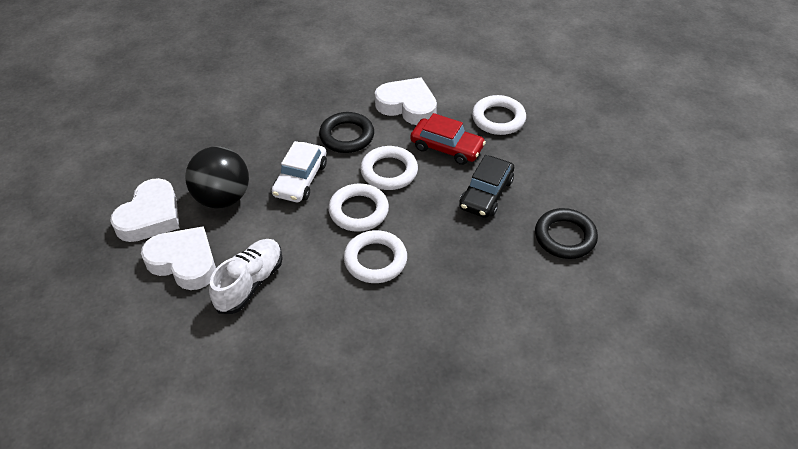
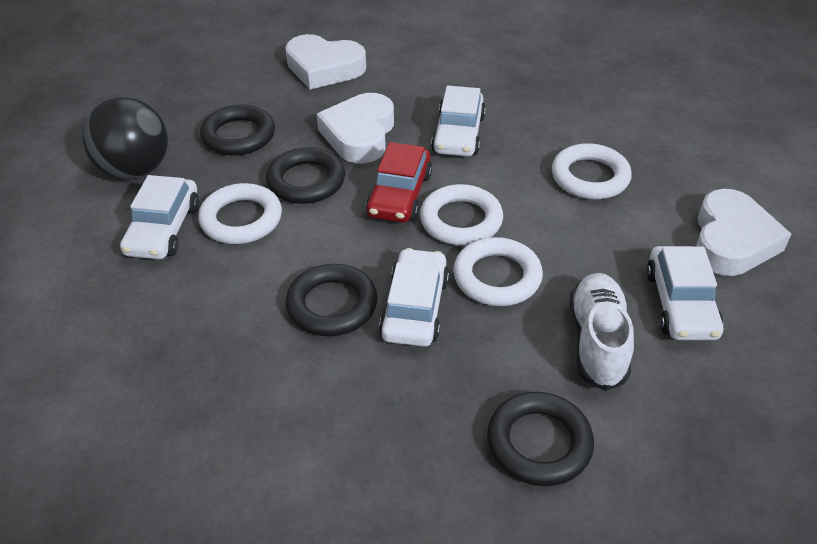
black car: 1 -> 0
black ring: 2 -> 4
white car: 1 -> 4

